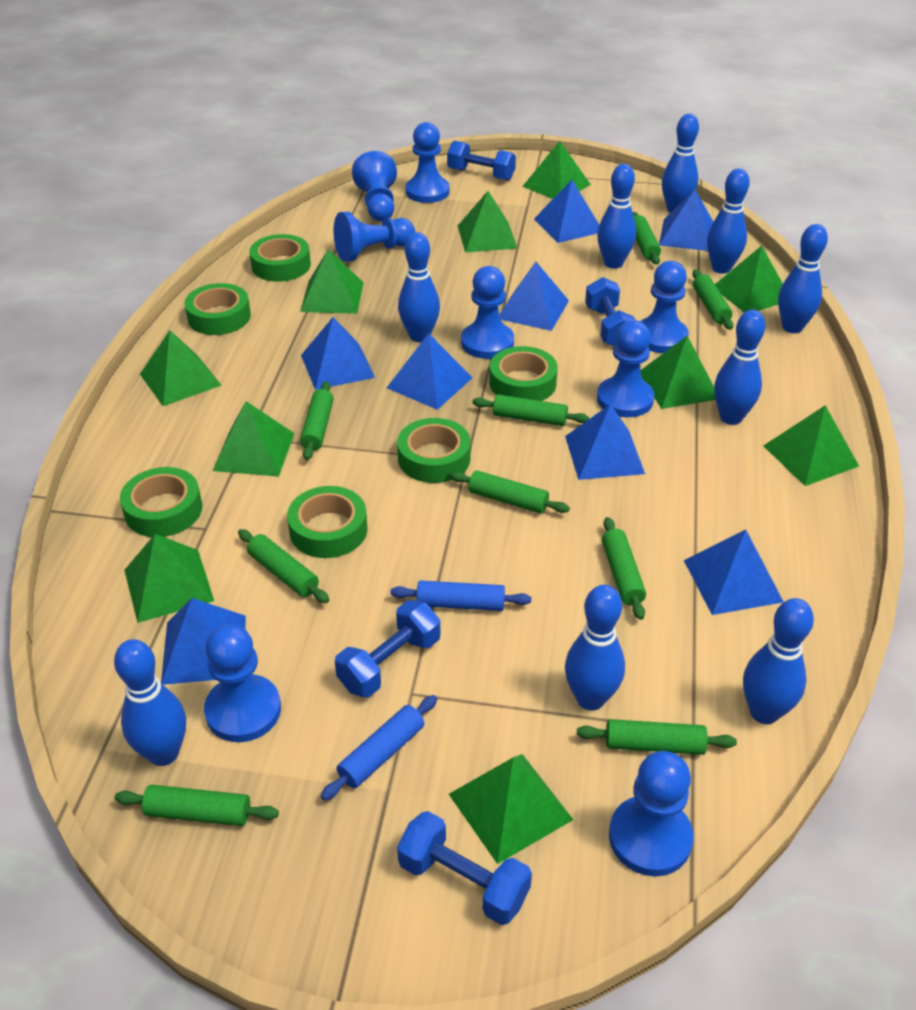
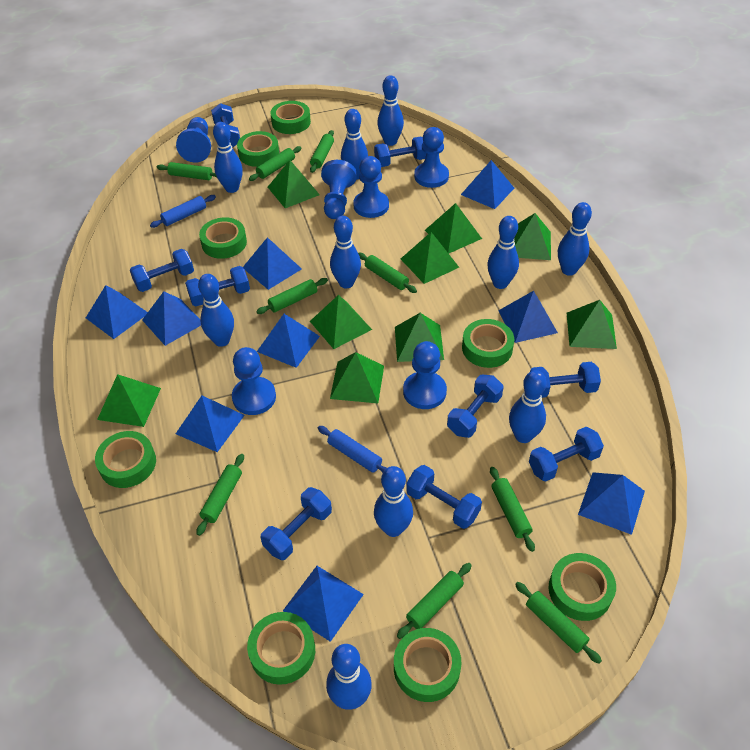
blue bowling pin: 9 -> 10
blue dumbbell: 4 -> 9
blue pawn: 8 -> 6
blue pyramid: 8 -> 9
green pyramid: 10 -> 9
green tape: 6 -> 8

